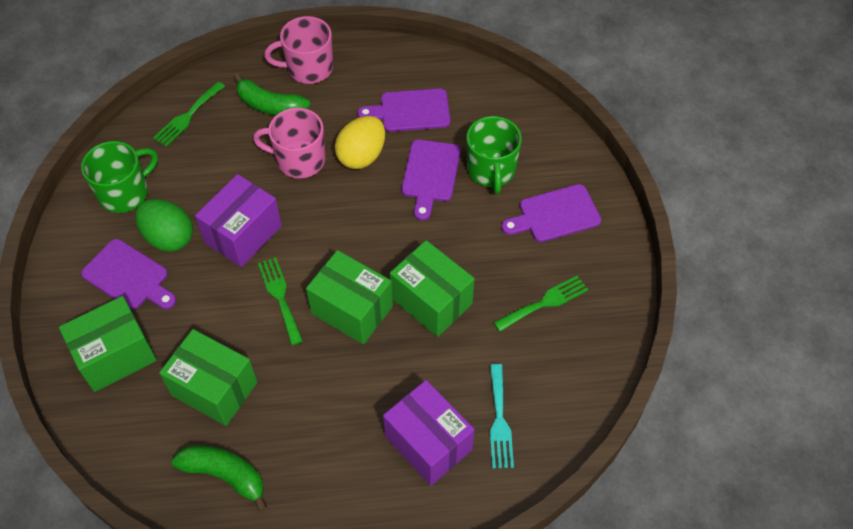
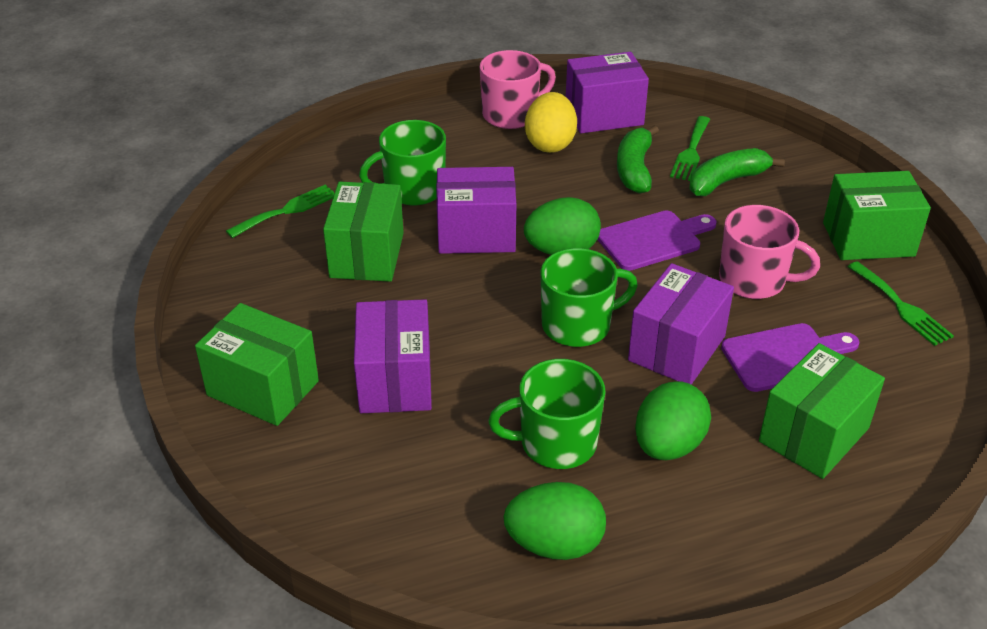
green egg: 1 -> 3
green mug: 2 -> 3
purple box: 2 -> 4
purple cutting board: 4 -> 2
turquoise fork: 1 -> 0

